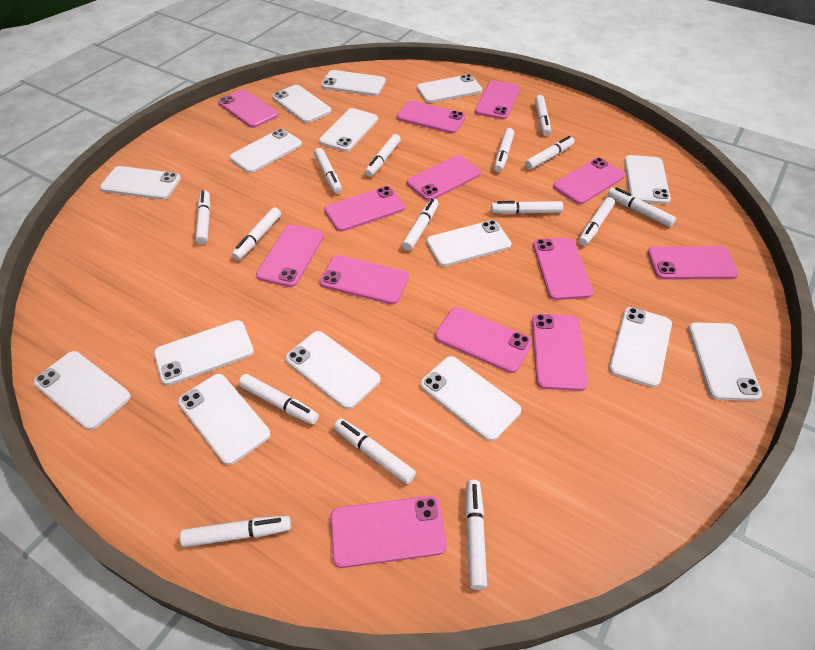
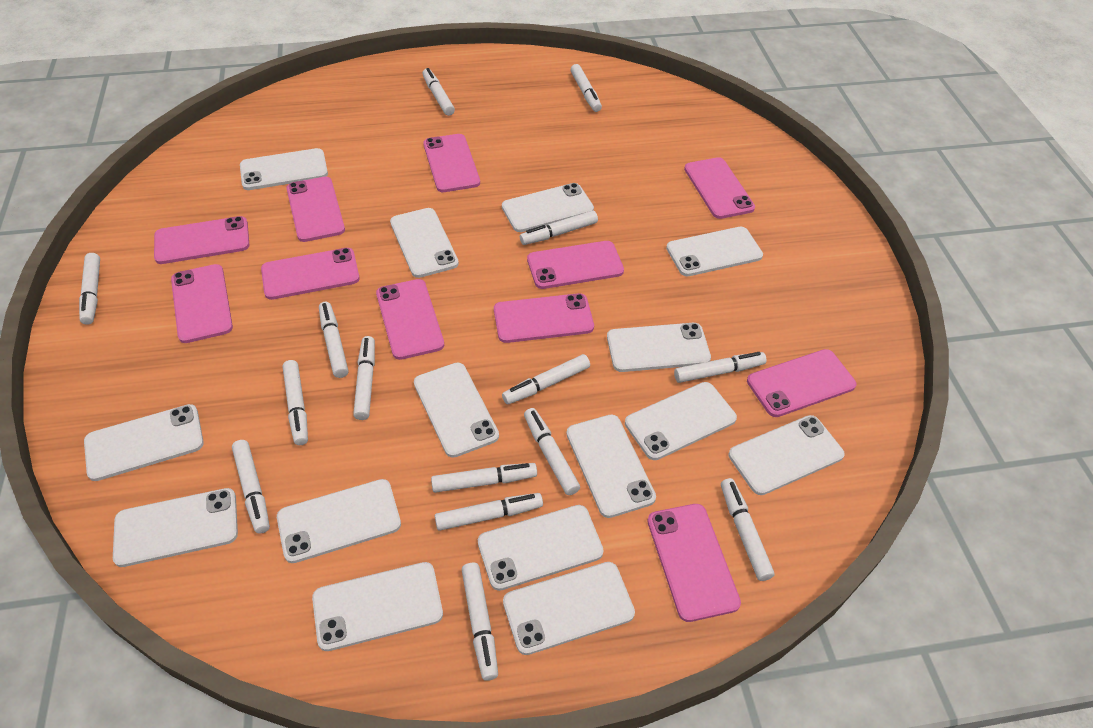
pink phone: 13 -> 11

